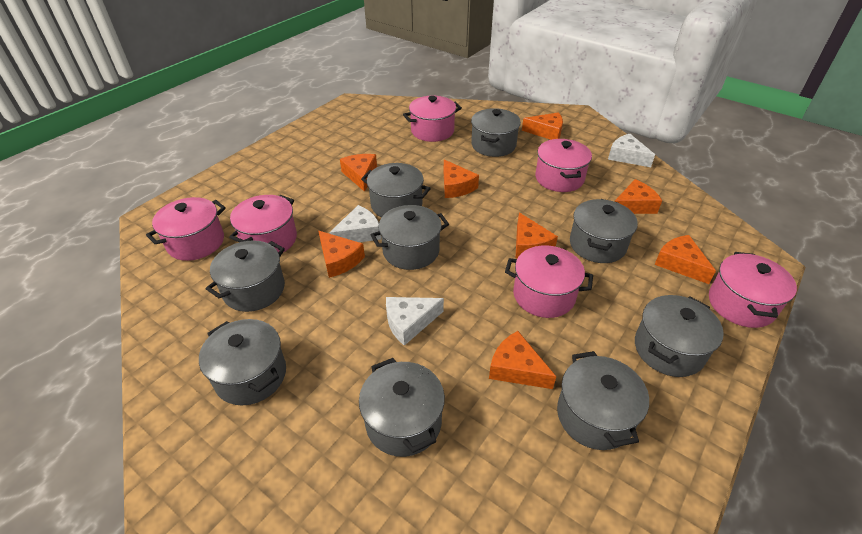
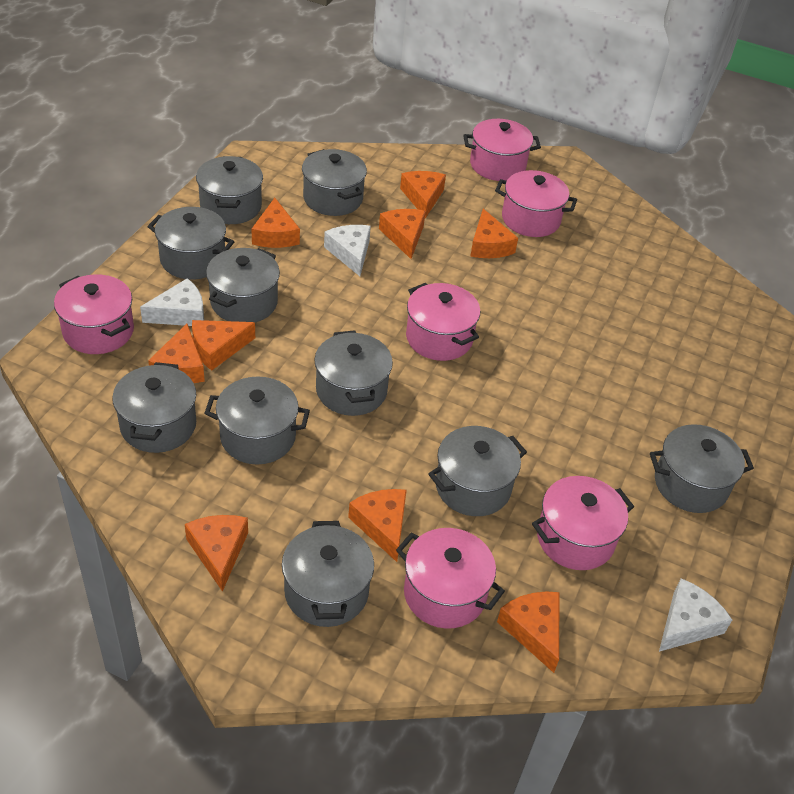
grey pot: 9 -> 10
orange cheese: 8 -> 9

